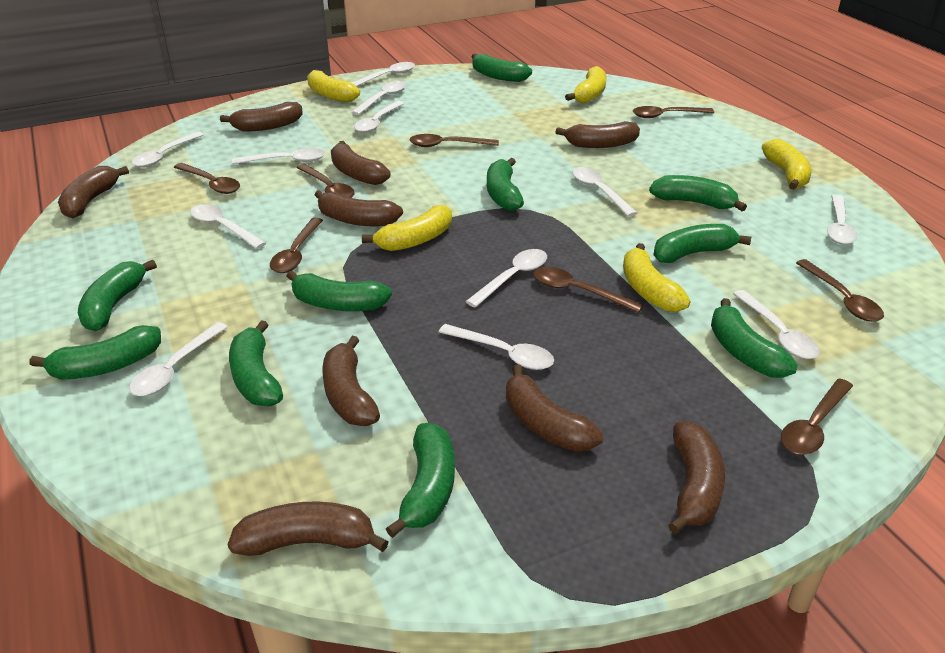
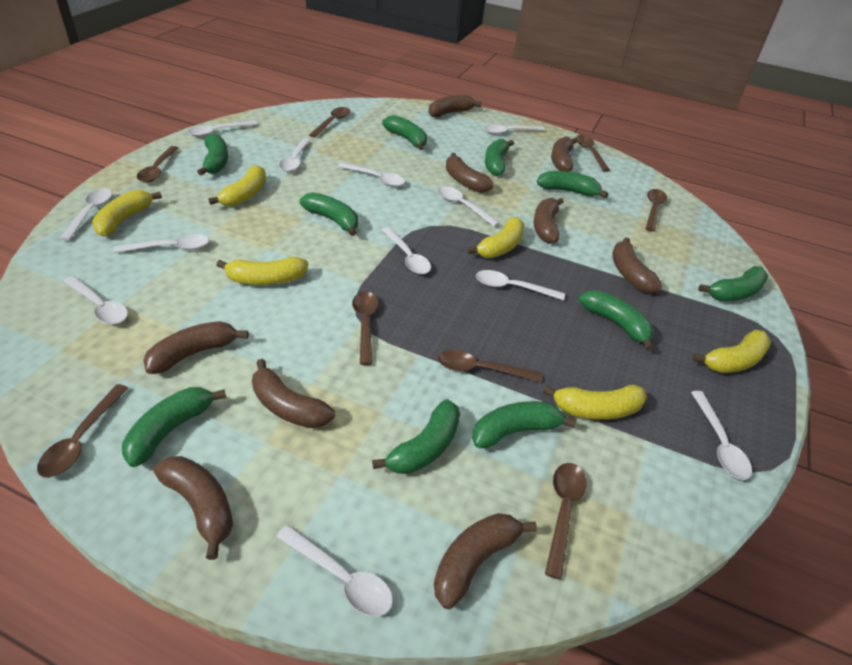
yellow banana: 5 -> 6

